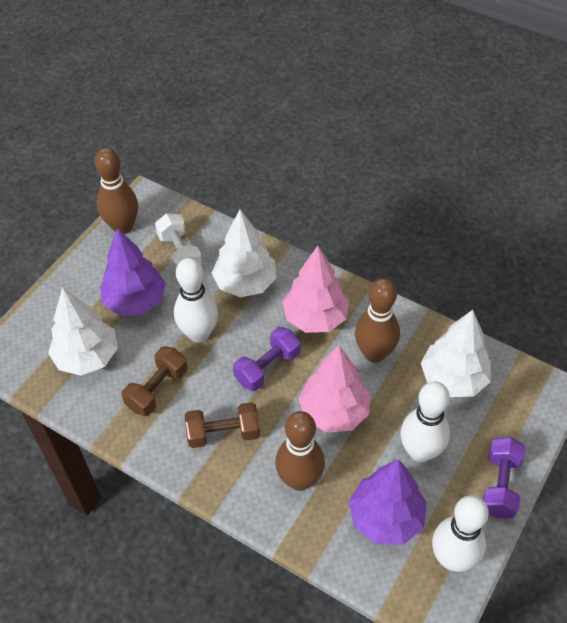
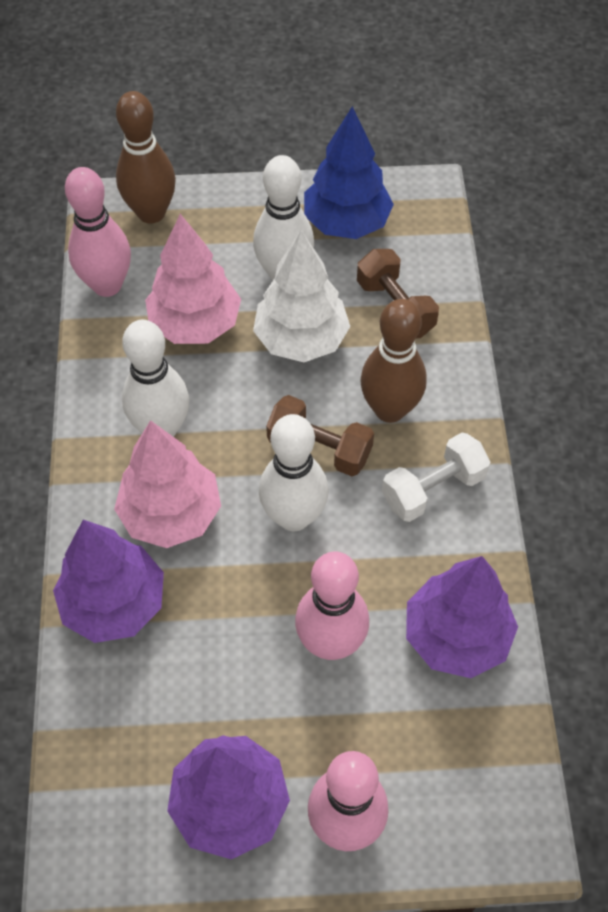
blue tree: 0 -> 1
brown bowling pin: 3 -> 2
pink bowling pin: 0 -> 3
purple dumbbell: 2 -> 0
purple tree: 2 -> 3
white tree: 3 -> 1

